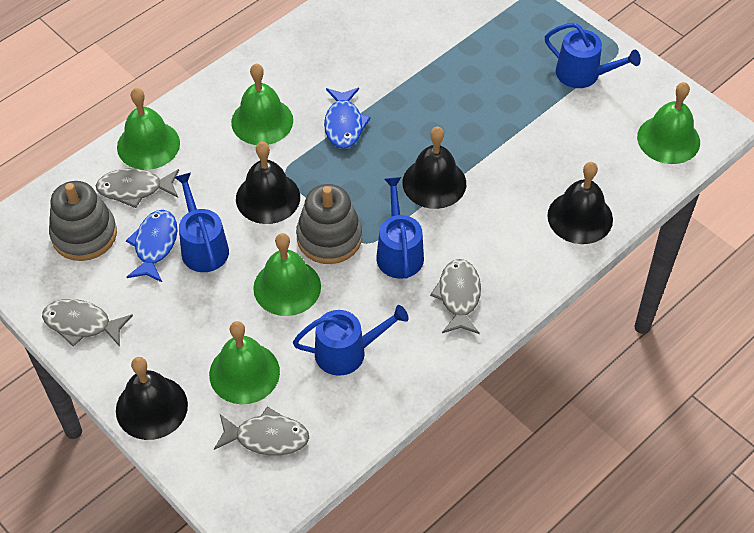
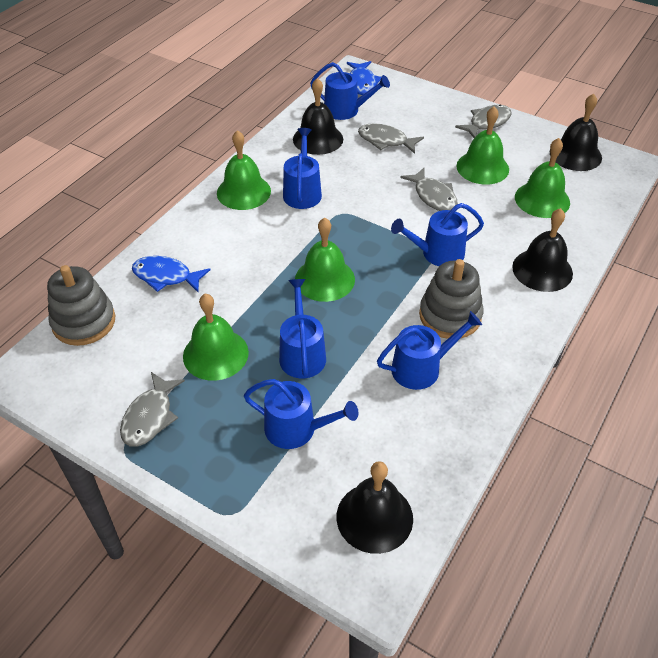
blue watering can: 4 -> 6

